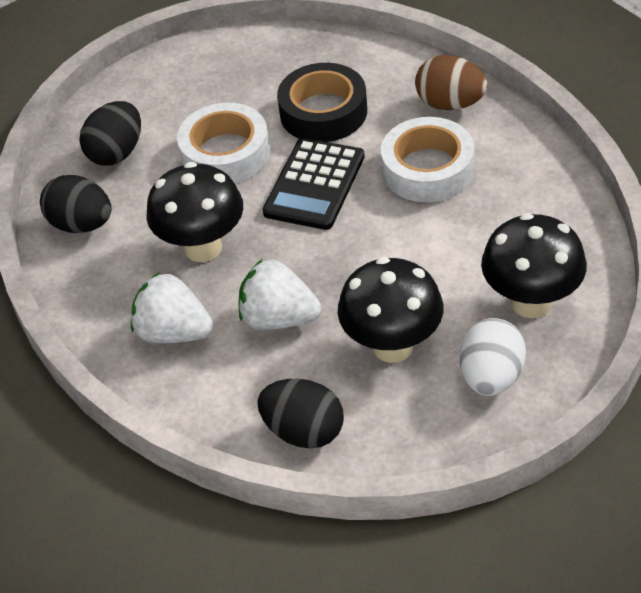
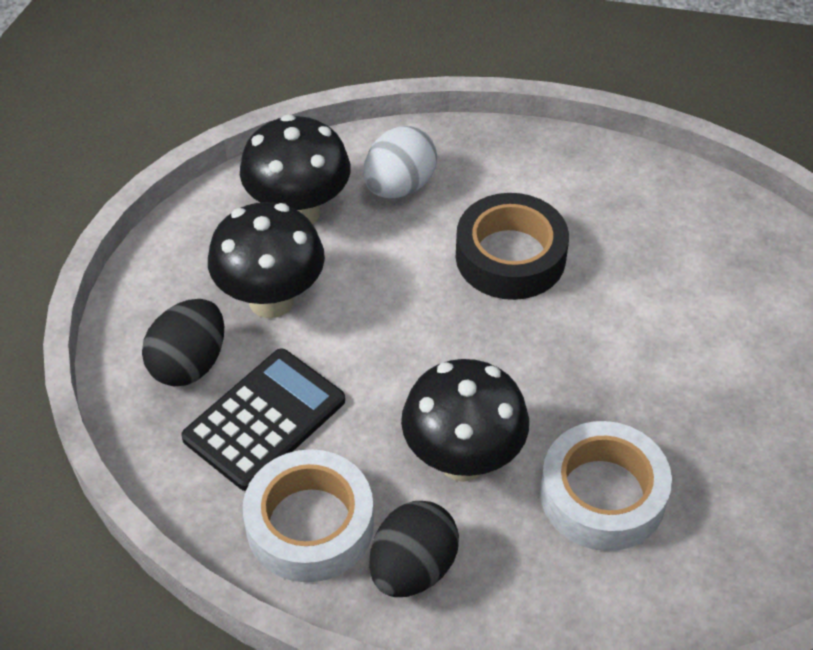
black egg: 3 -> 2
brown egg: 1 -> 0
white strawberry: 2 -> 0

